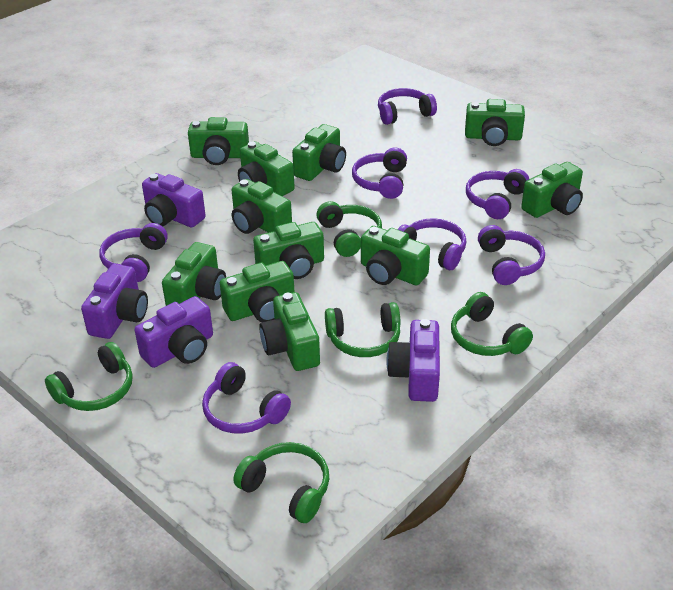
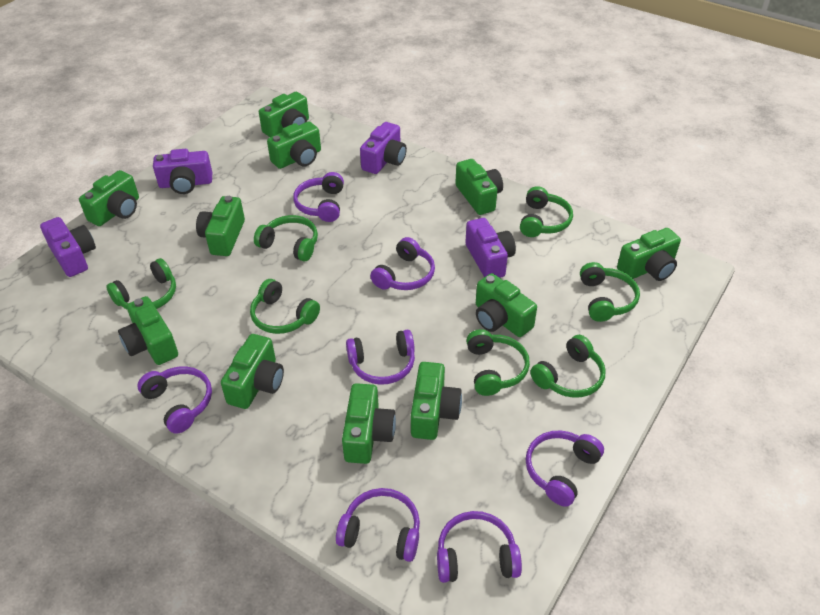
green headphones: 5 -> 7

